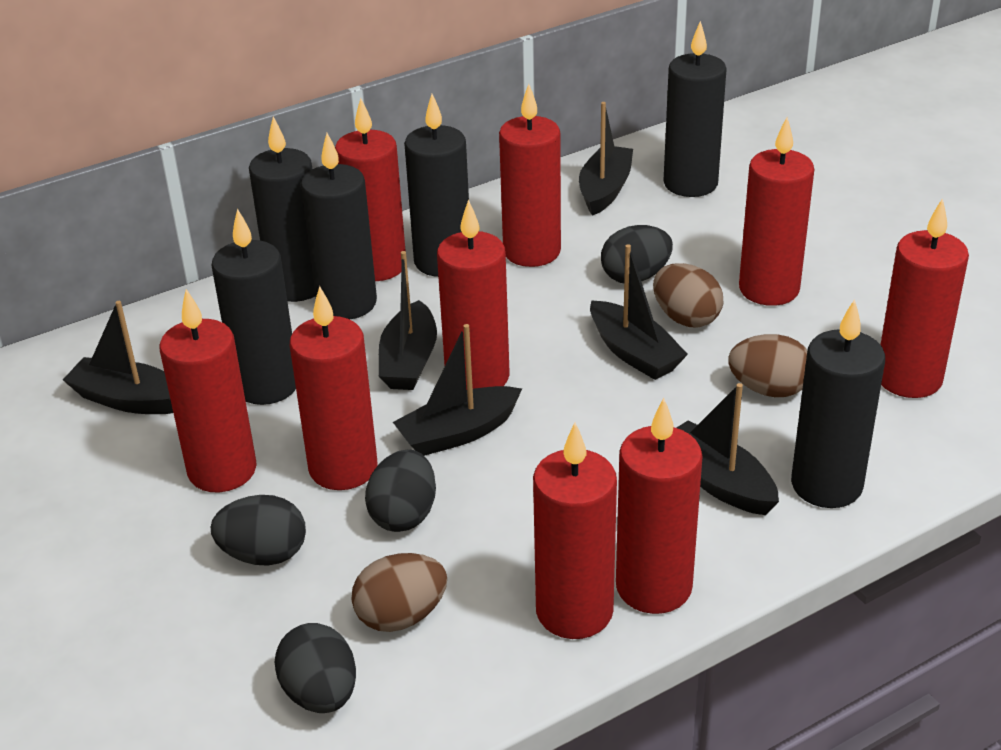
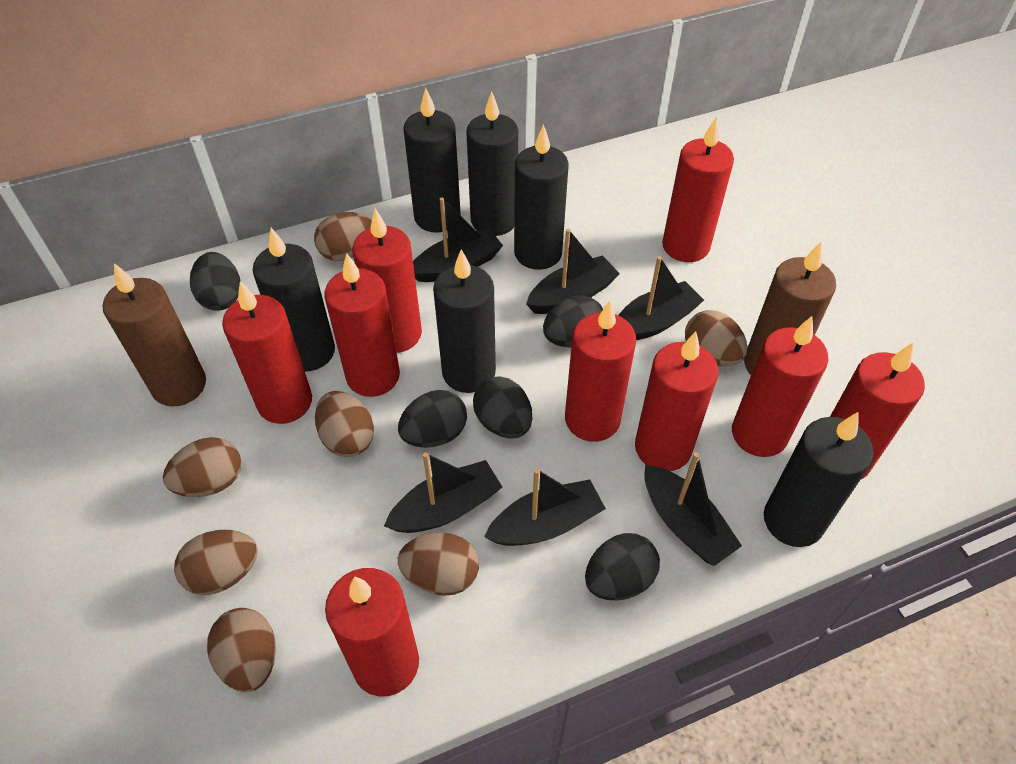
black egg: 4 -> 5
brown candle: 0 -> 2
brown egg: 3 -> 7

